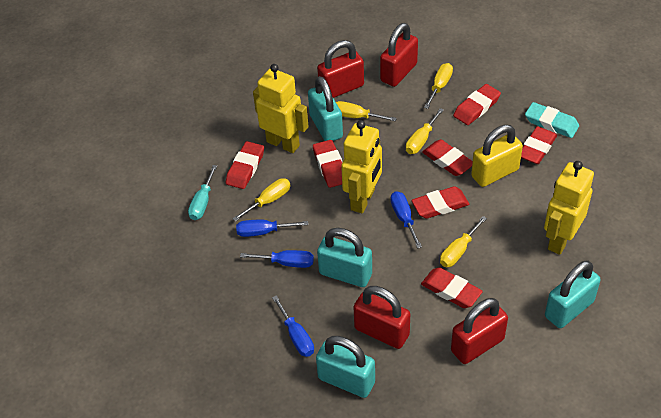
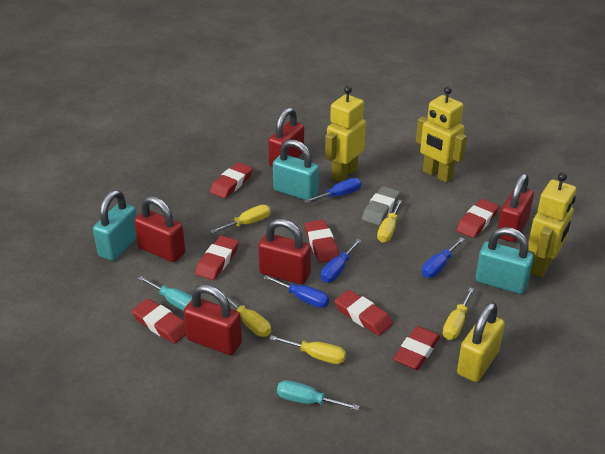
grey eraser: 0 -> 1
red padlock: 4 -> 5
turquoise eraser: 1 -> 0
turquoise padlock: 4 -> 3
turquoise screwdriver: 1 -> 2

